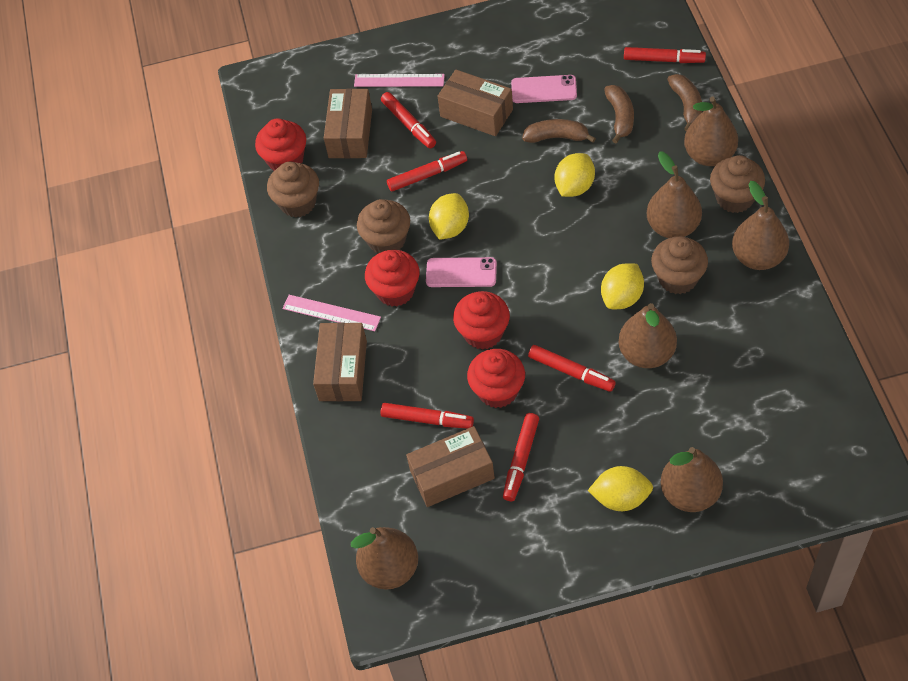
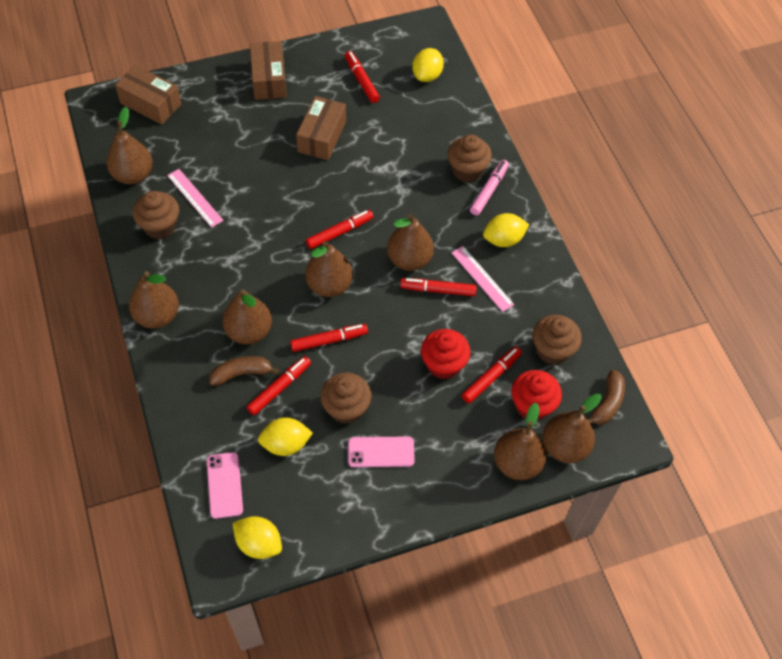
brown banana: 3 -> 2
brown box: 4 -> 3
brown pear: 6 -> 7
pink marker: 0 -> 1
red cupcake: 4 -> 2

